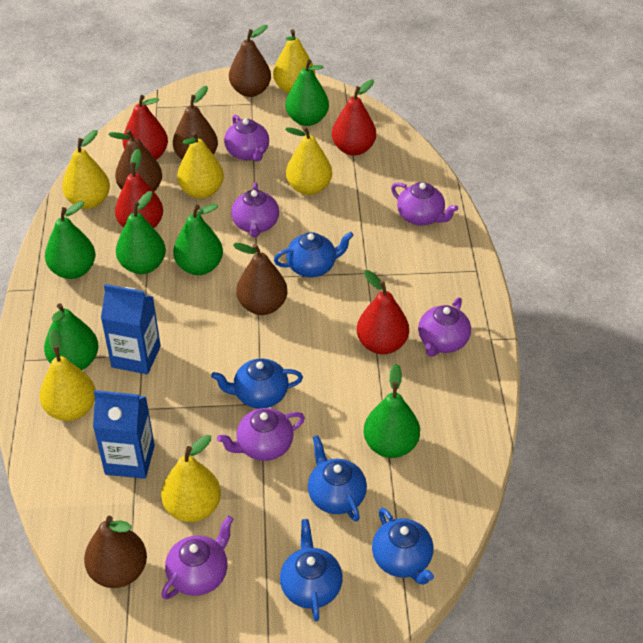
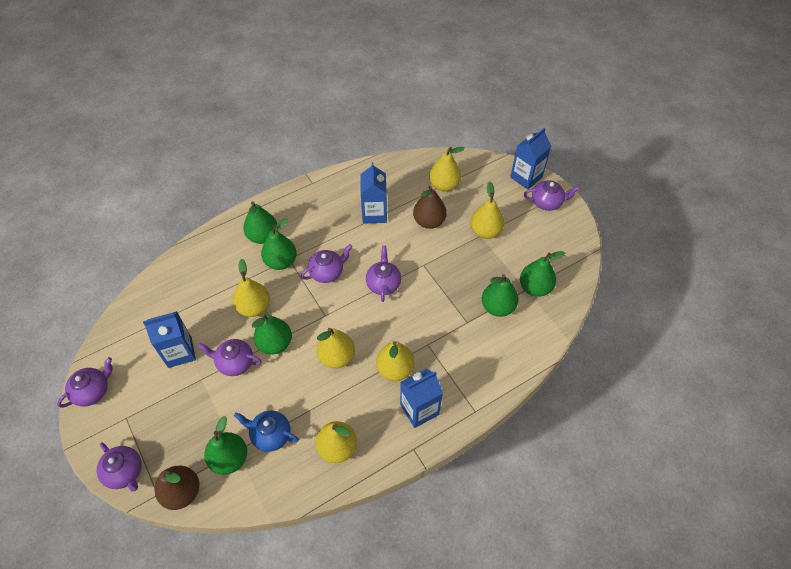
blue carton: 2 -> 4
blue teapot: 5 -> 1
brown pear: 5 -> 2
red pear: 4 -> 0

